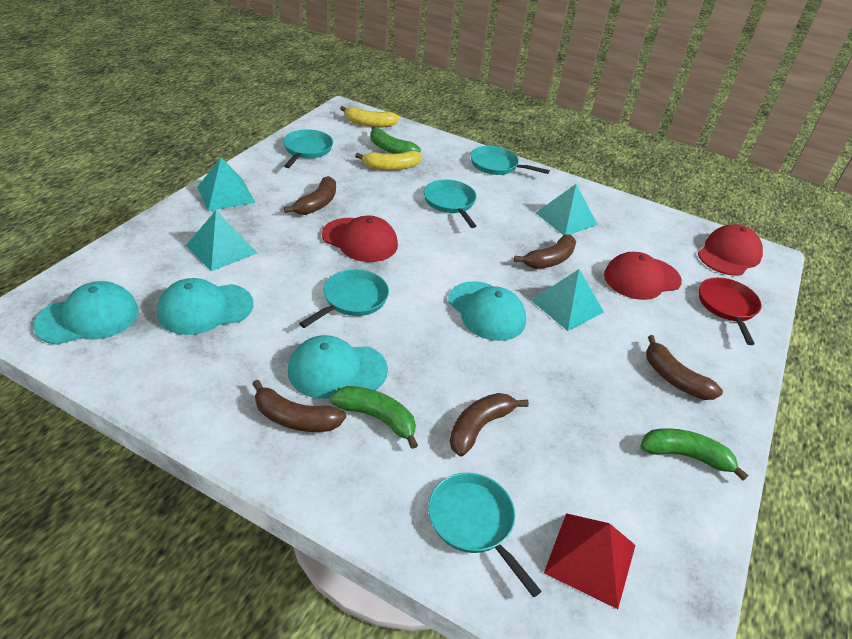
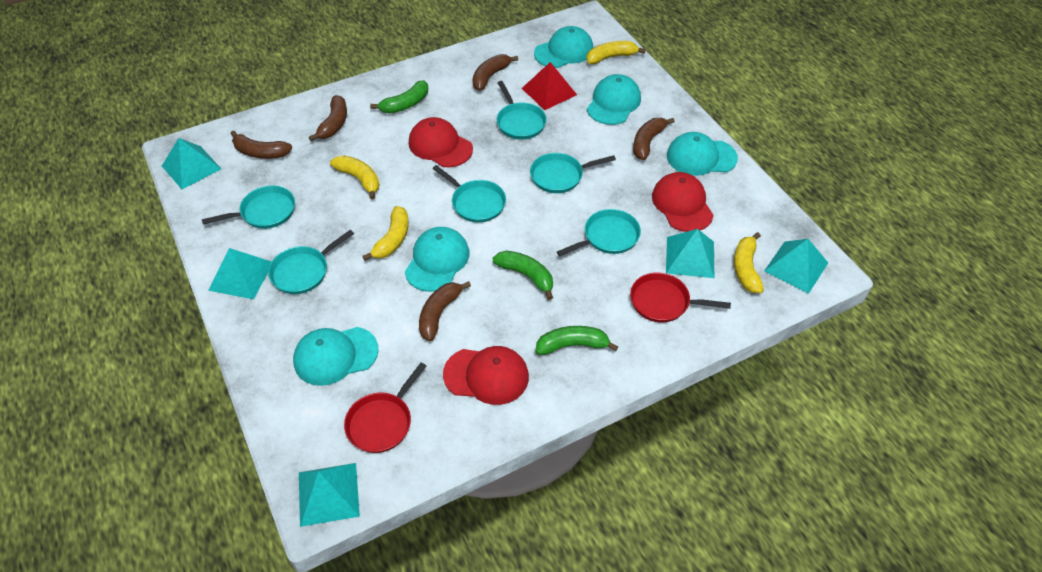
red pan: 1 -> 2
turquoise cap: 4 -> 5
turquoise pan: 5 -> 6
turquoise pyramid: 4 -> 5
yellow banana: 2 -> 4

